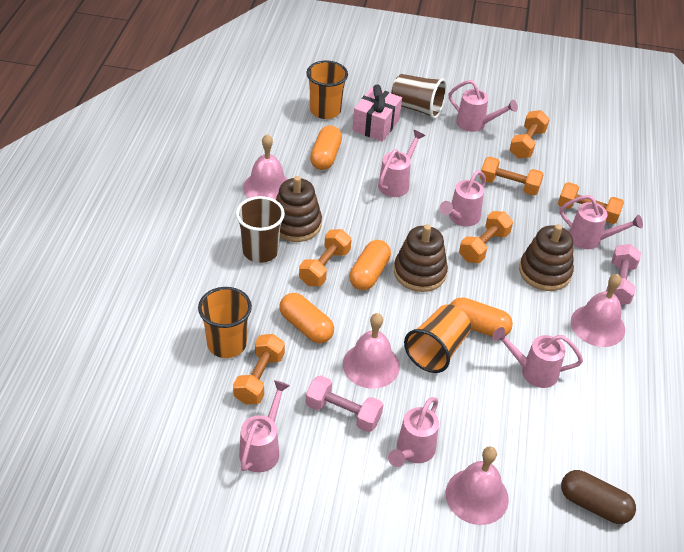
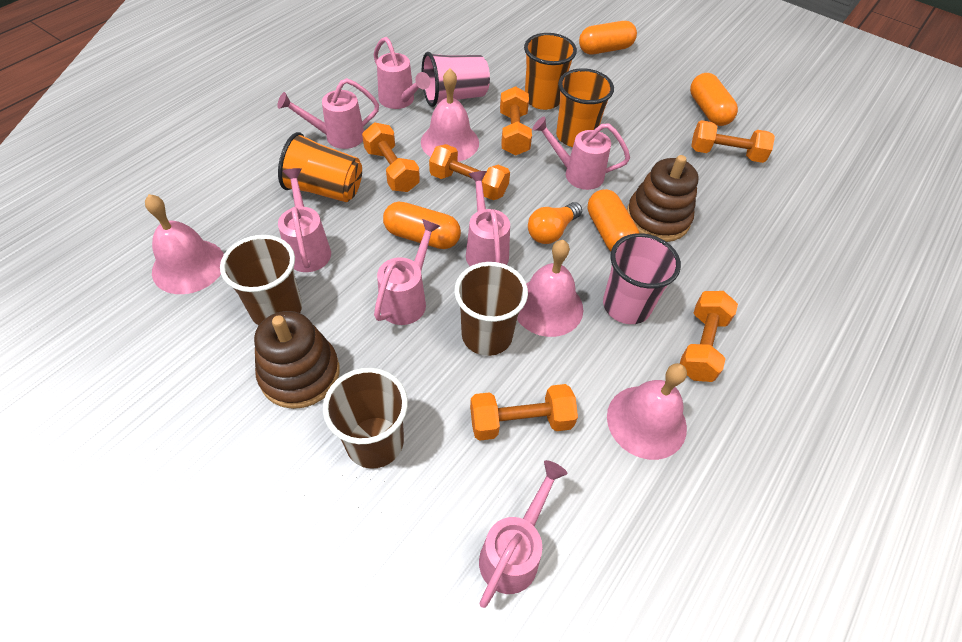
brown capsule: 1 -> 0
brown cup: 2 -> 3
brown stacking toy: 3 -> 2
orange light bulb: 0 -> 1
pink cup: 0 -> 2
pink dumbbell: 2 -> 0
pink gift: 1 -> 0

